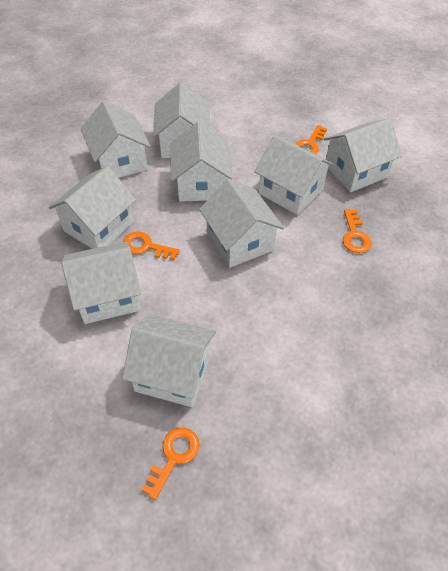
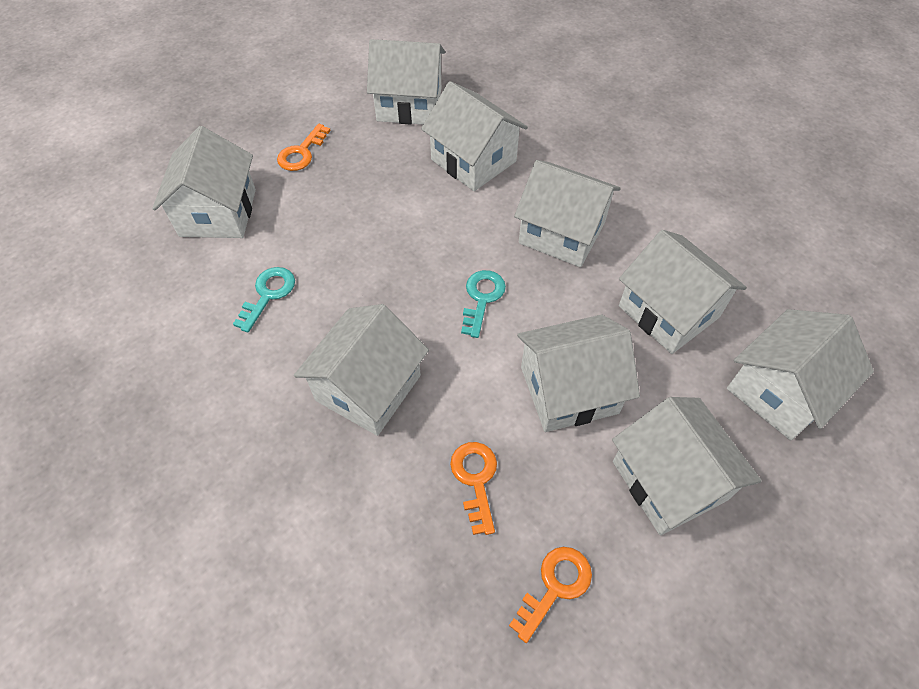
orange key: 4 -> 3
turquoise key: 0 -> 2

